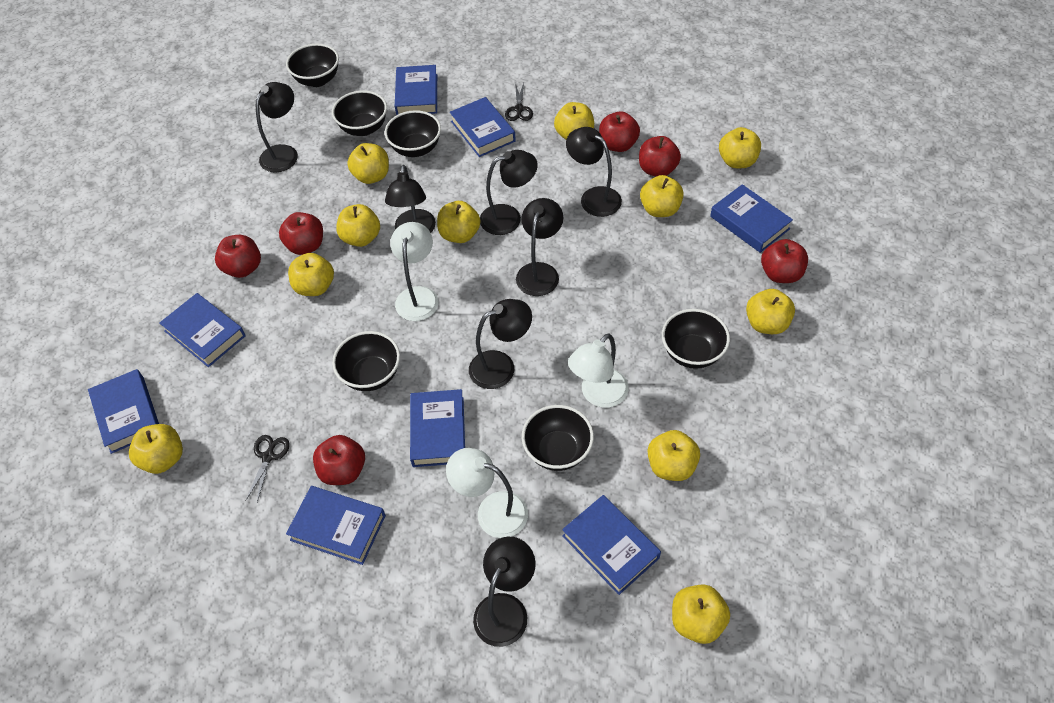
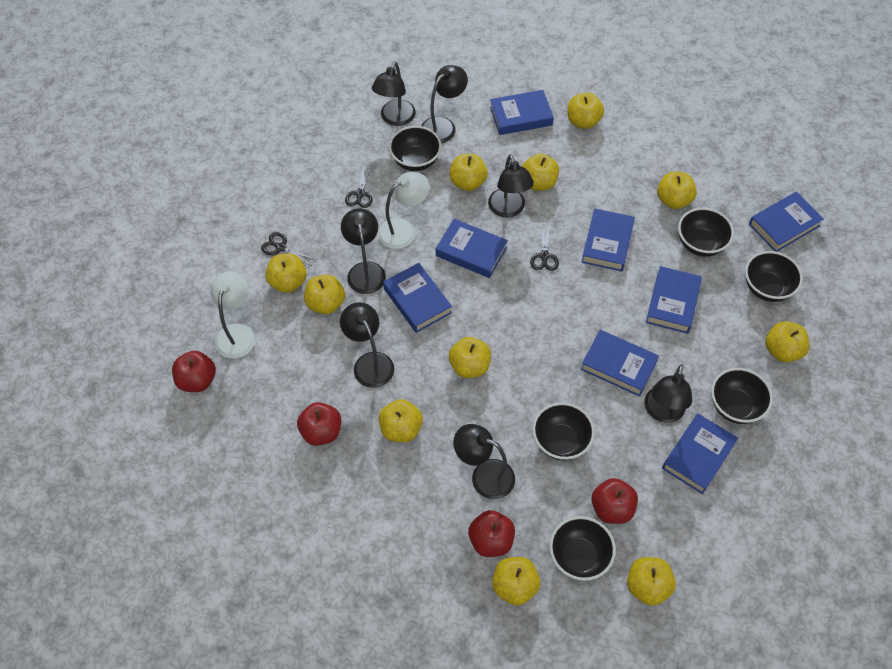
black scissors: 2 -> 3
red apple: 6 -> 4
white lamp: 3 -> 2

